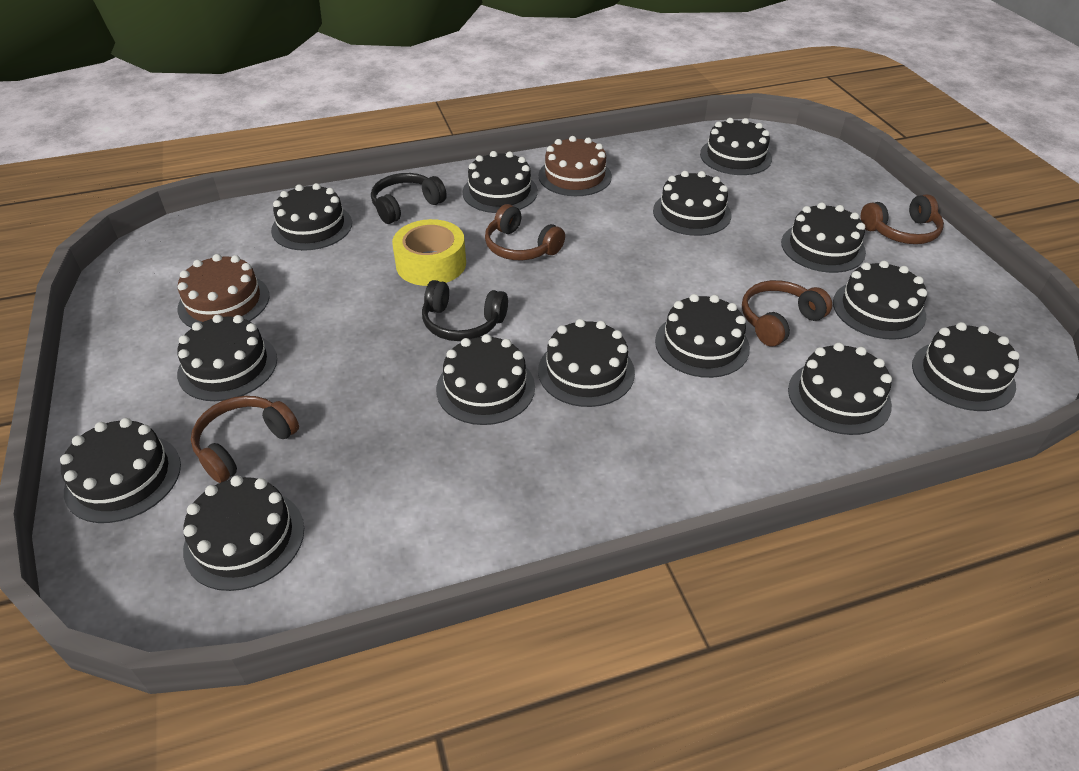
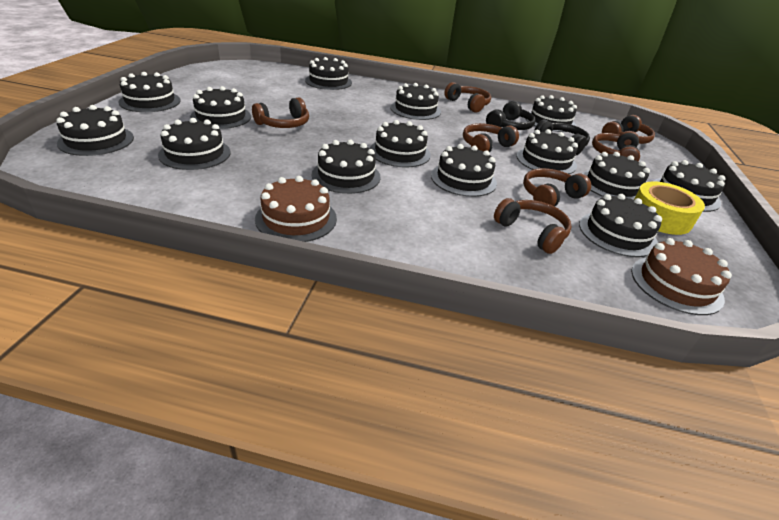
brown headphones: 4 -> 7

